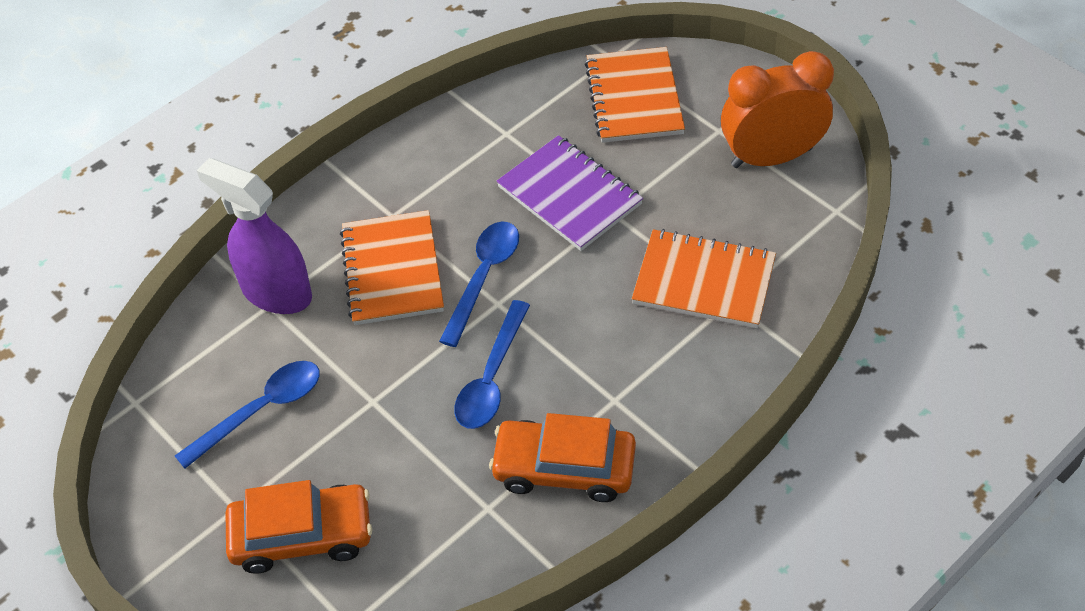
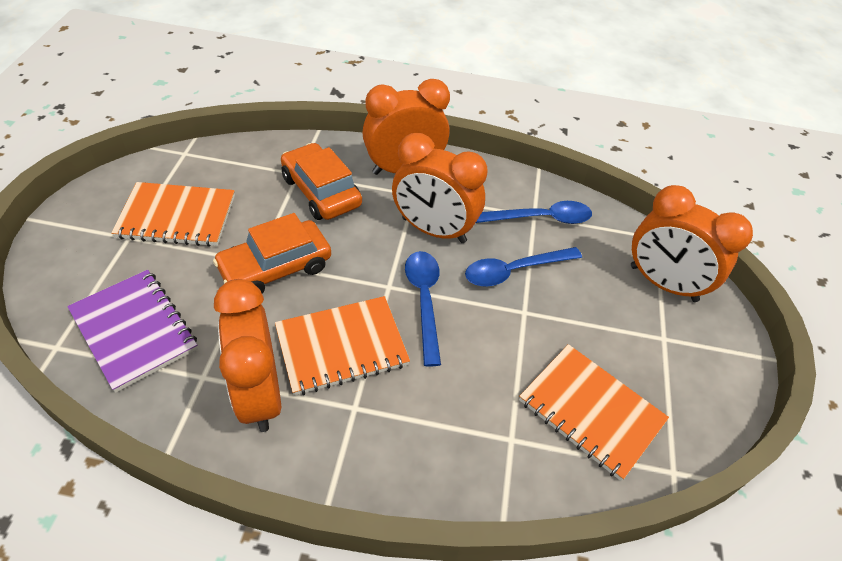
orange clock: 1 -> 4
purple spray bottle: 1 -> 0

